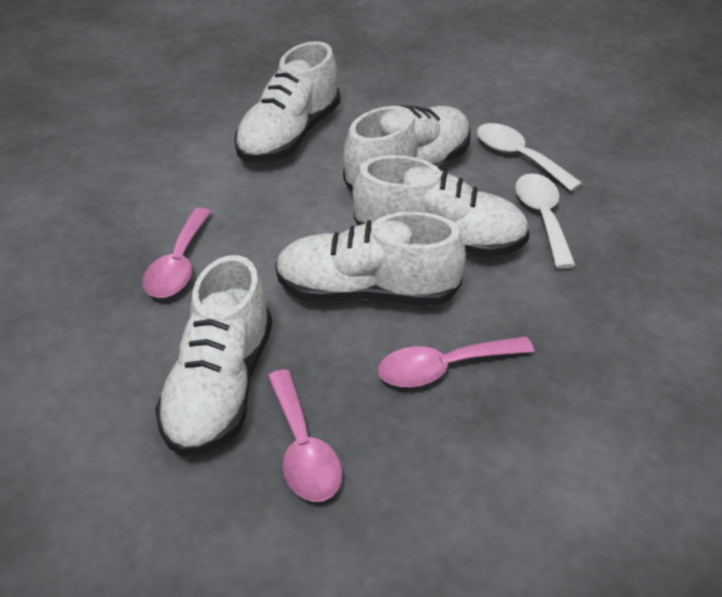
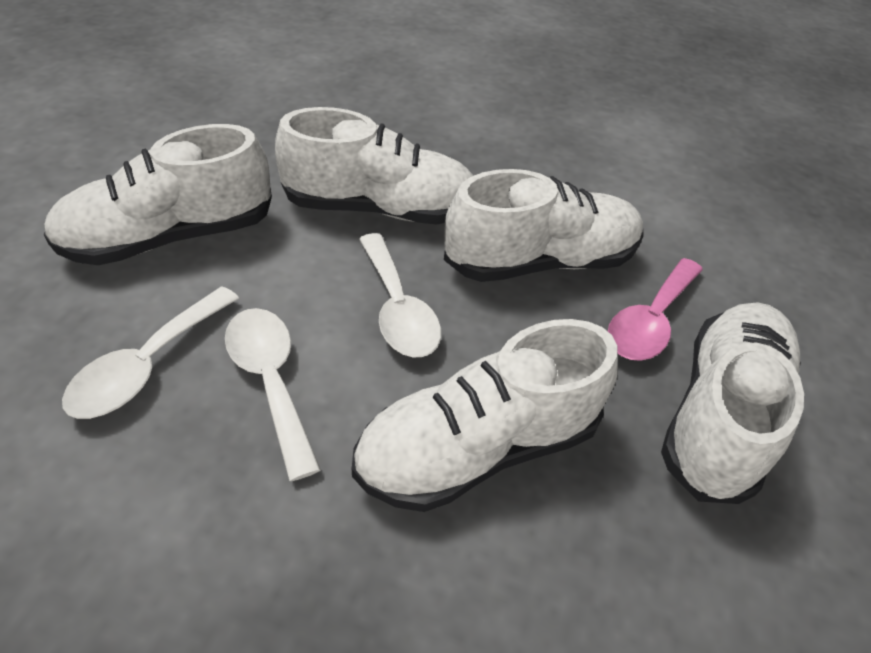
pink spoon: 3 -> 1
white spoon: 2 -> 3

